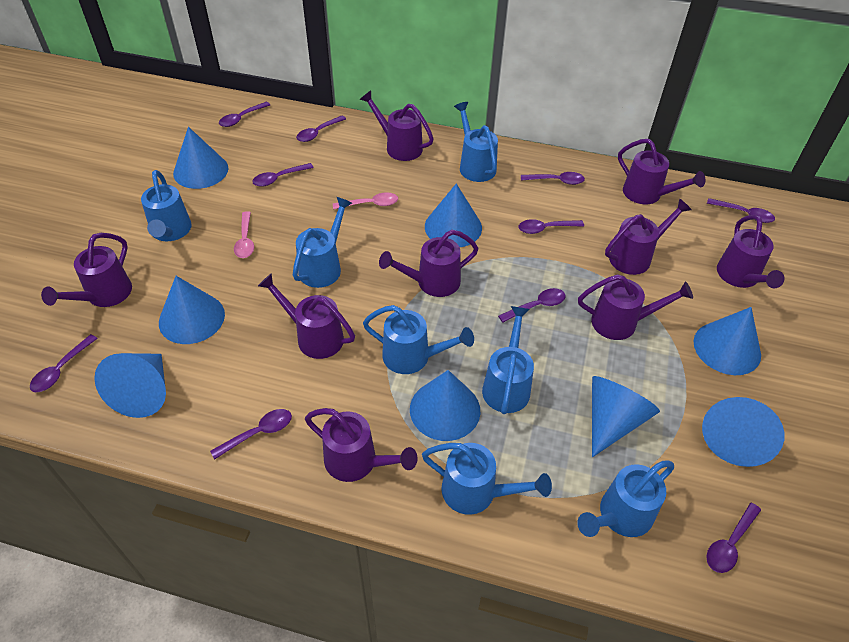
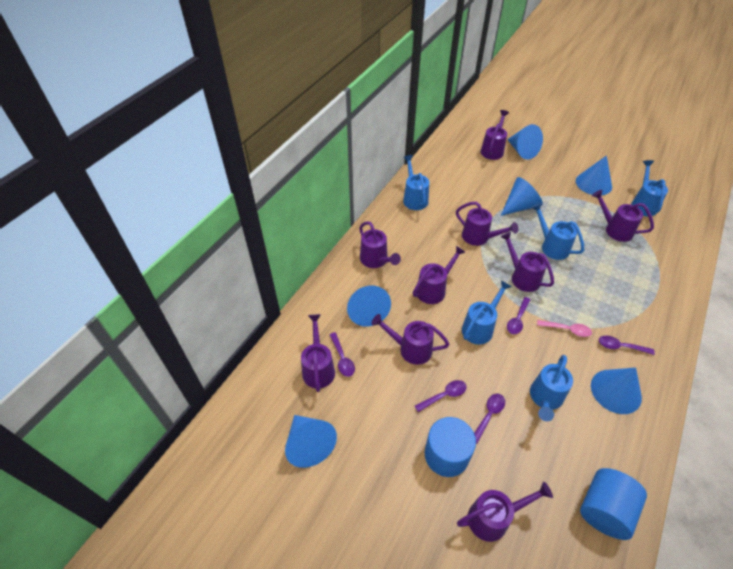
blue cone: 8 -> 6
blue cylinder: 0 -> 2
blue watering can: 7 -> 5
pink spoon: 2 -> 1
purple spoon: 10 -> 5

